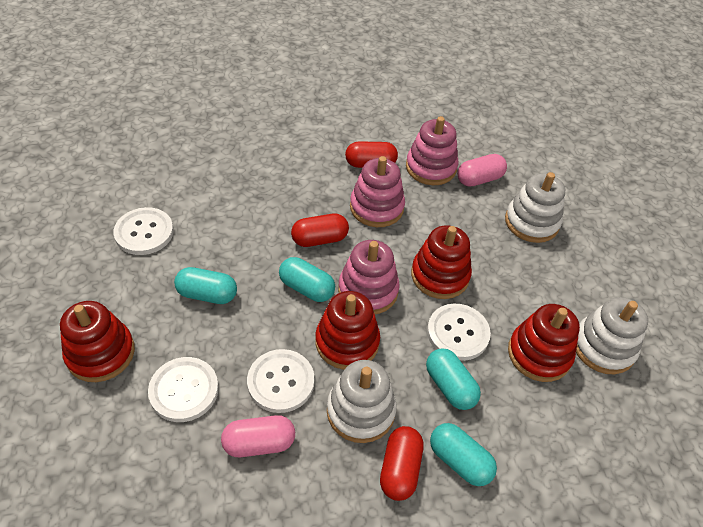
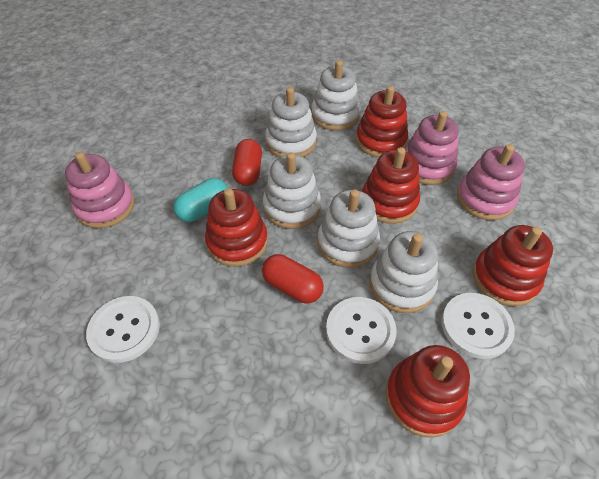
pink capsule: 2 -> 0
red capsule: 3 -> 2
red stacking toy: 4 -> 5
turquoise capsule: 4 -> 1
white button: 4 -> 3
white stacking toy: 3 -> 5

